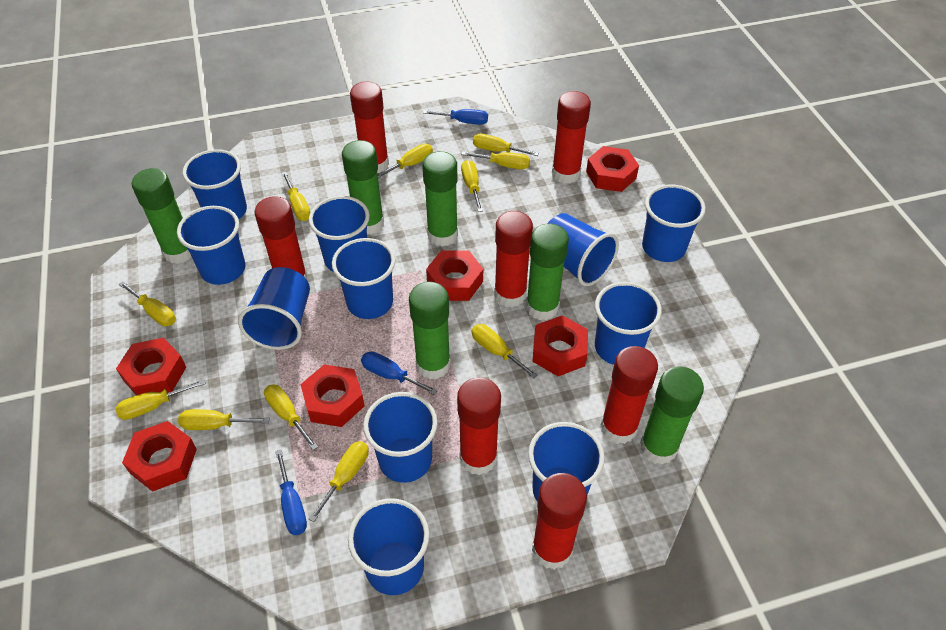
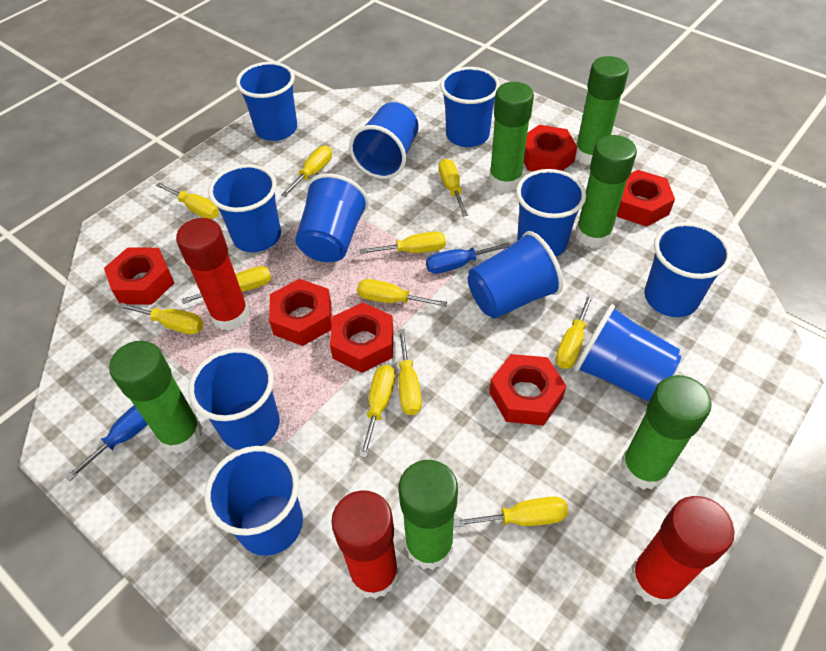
blue screwdriver: 3 -> 2
red glue stick: 7 -> 3

